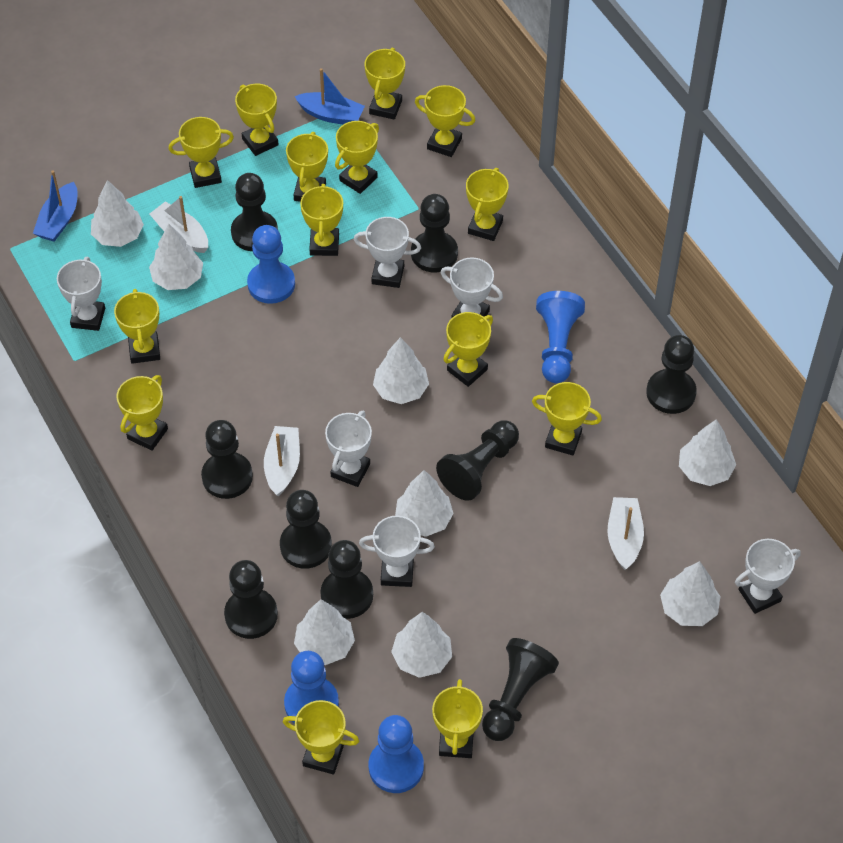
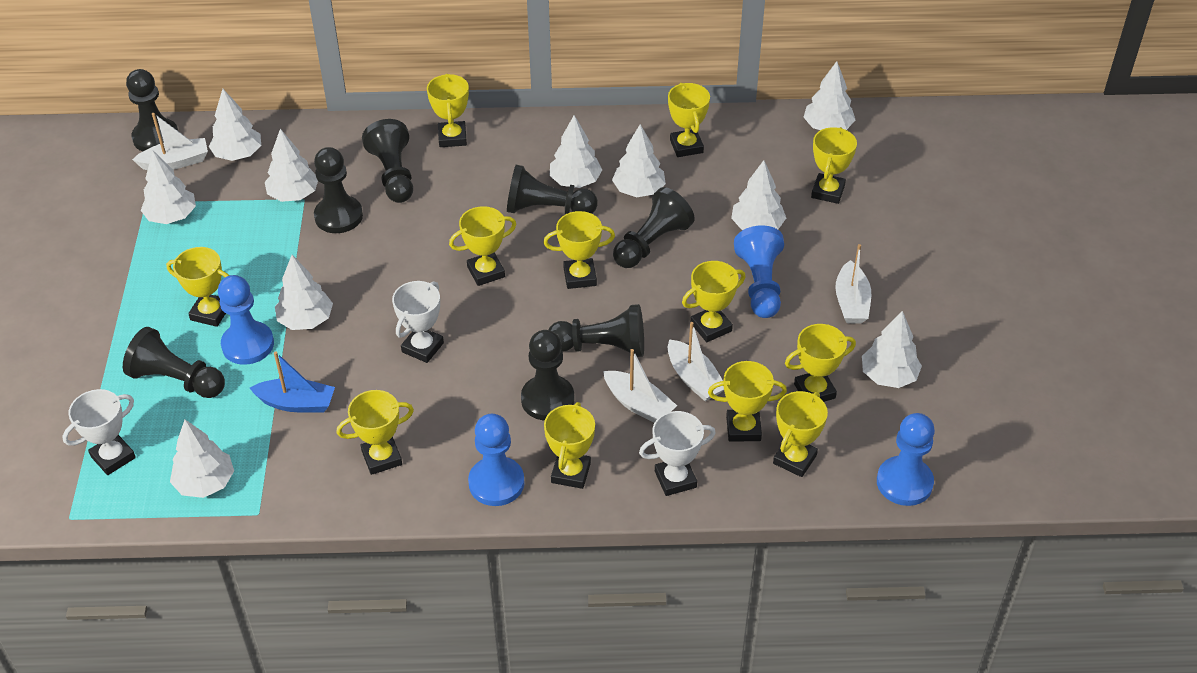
black pawn: 9 -> 8
blue boat: 2 -> 1
white boat: 3 -> 4
white tree: 8 -> 10
white trophy: 6 -> 3
yellow trophy: 14 -> 12

